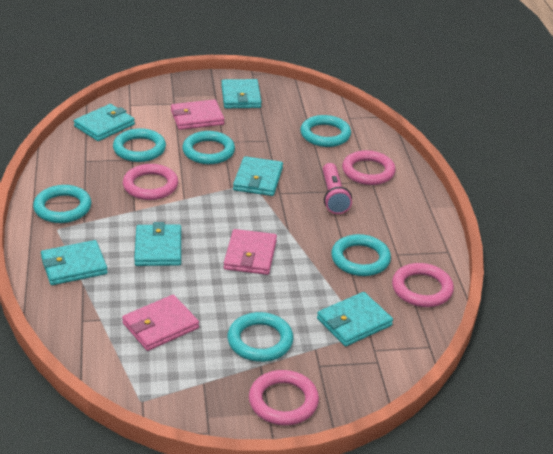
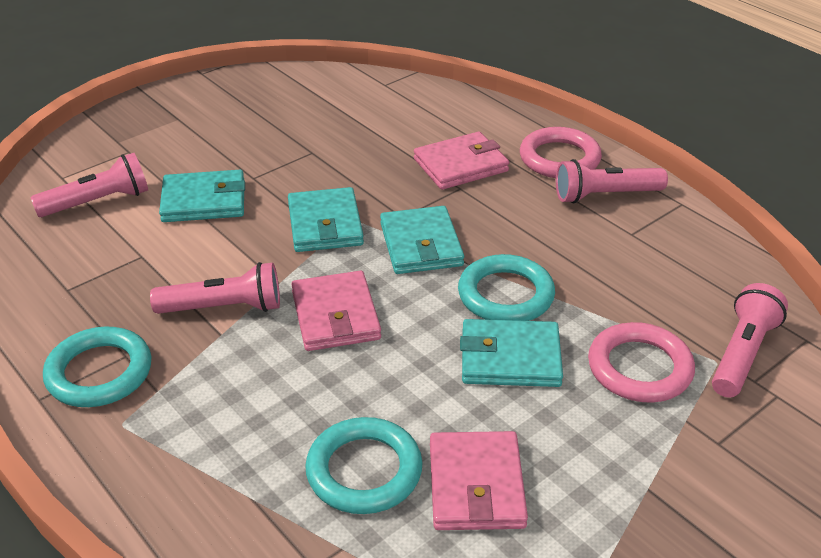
pink flashlight: 1 -> 4
pink ring: 4 -> 2
turquoise ring: 6 -> 3
turquoise wallet: 6 -> 4

